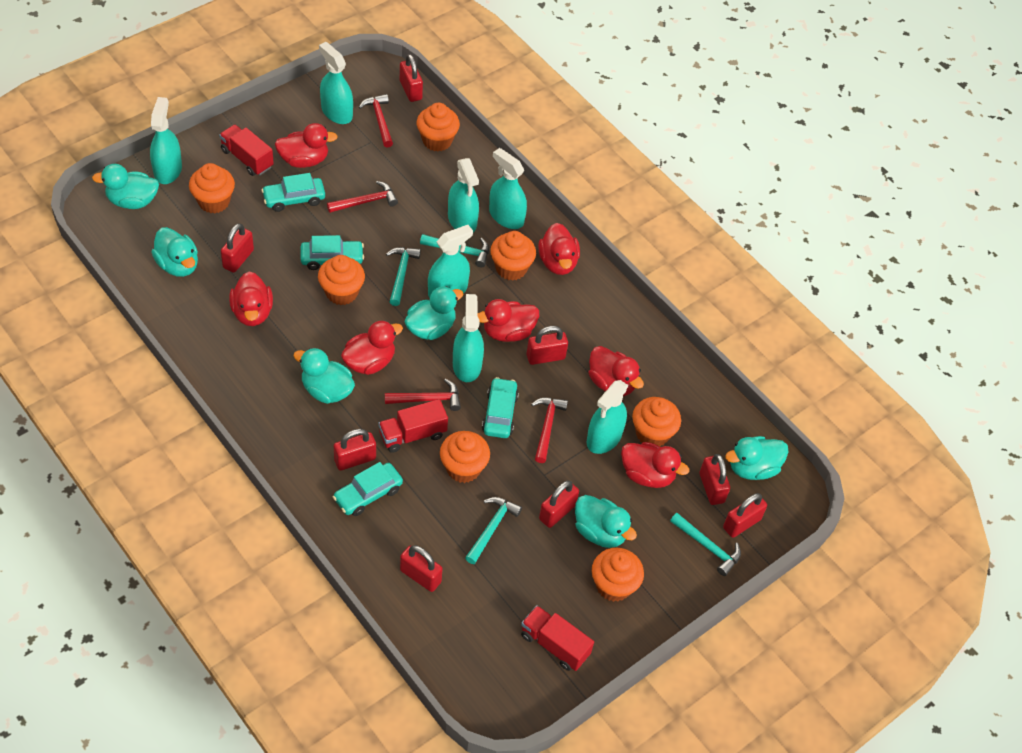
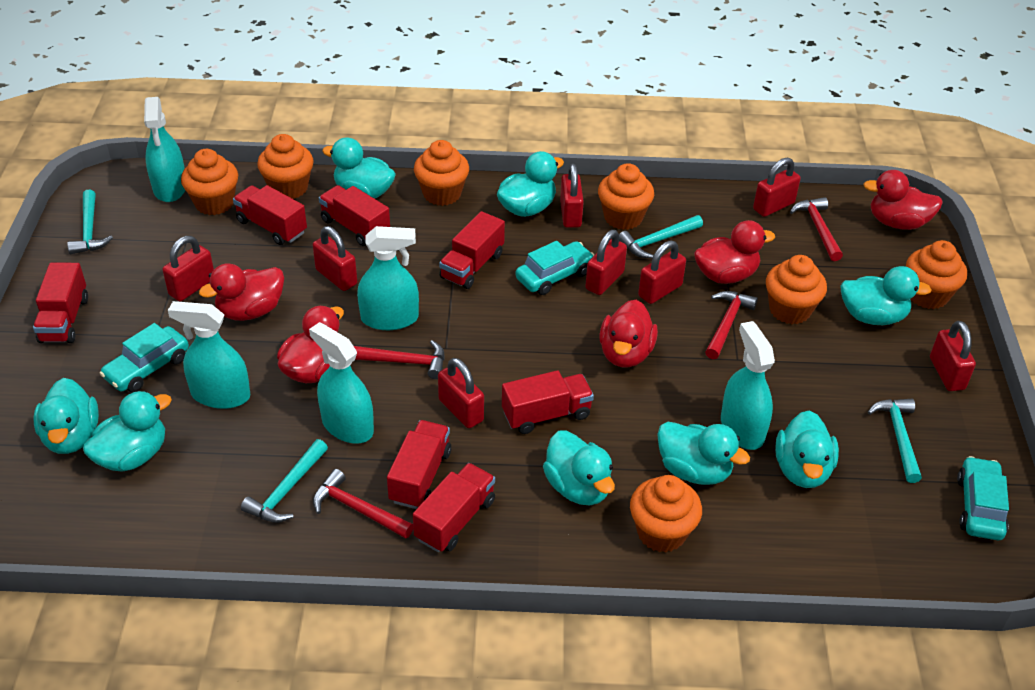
red duck: 7 -> 5
red truck: 3 -> 7
turquoise car: 4 -> 3
turquoise duck: 6 -> 8
turquoise spray bottle: 7 -> 5

